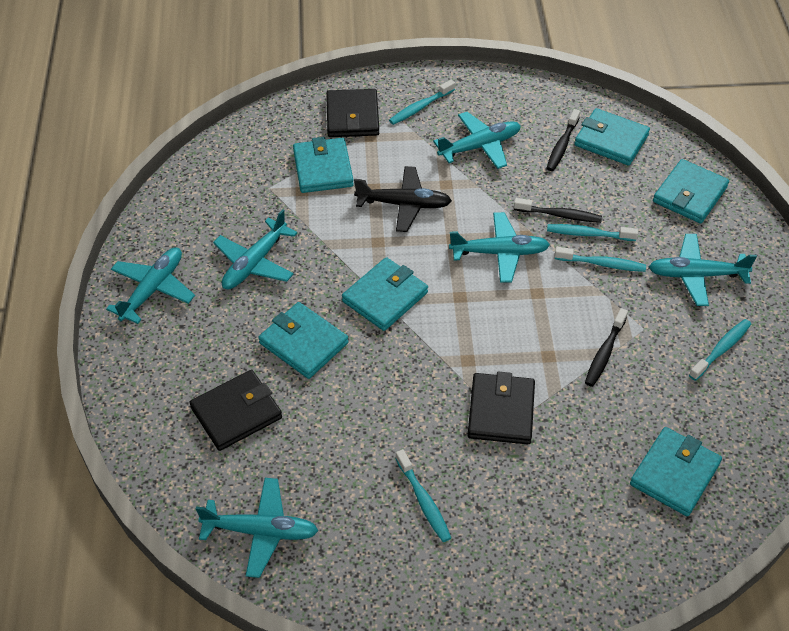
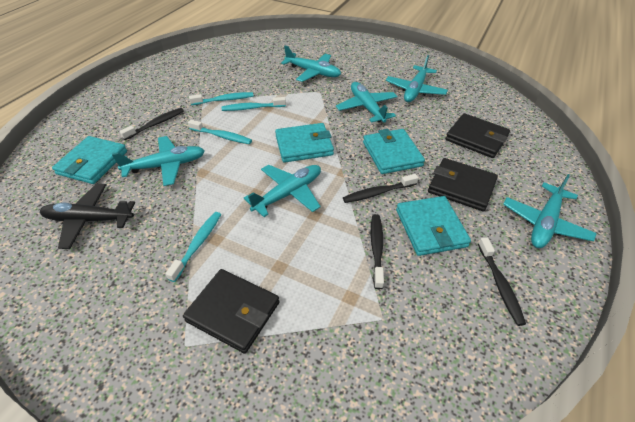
black toothbrush: 3 -> 4
turquoise toothbrush: 5 -> 4
turquoise wallet: 6 -> 4

